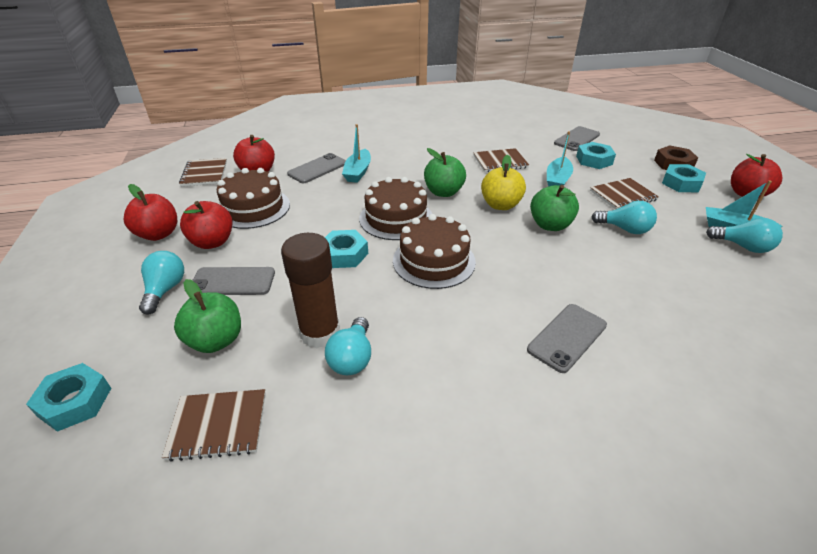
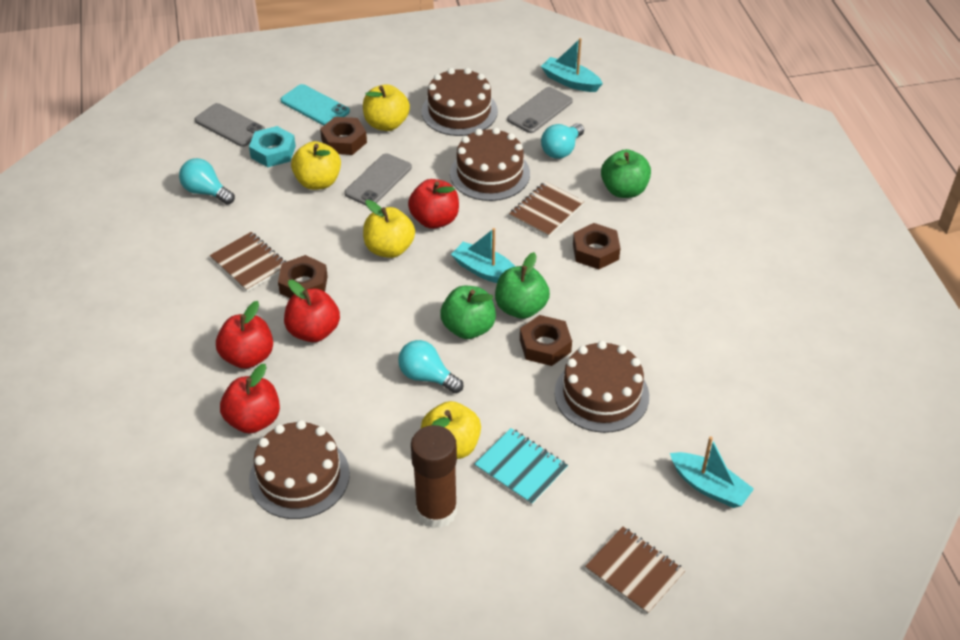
brown cake: 3 -> 4
brown notebook: 4 -> 3
brown nut: 1 -> 4
grey phone: 4 -> 3
turquoise light bulb: 4 -> 3
turquoise notebook: 0 -> 1
turquoise nut: 4 -> 1
turquoise phone: 0 -> 1
yellow apple: 1 -> 4

